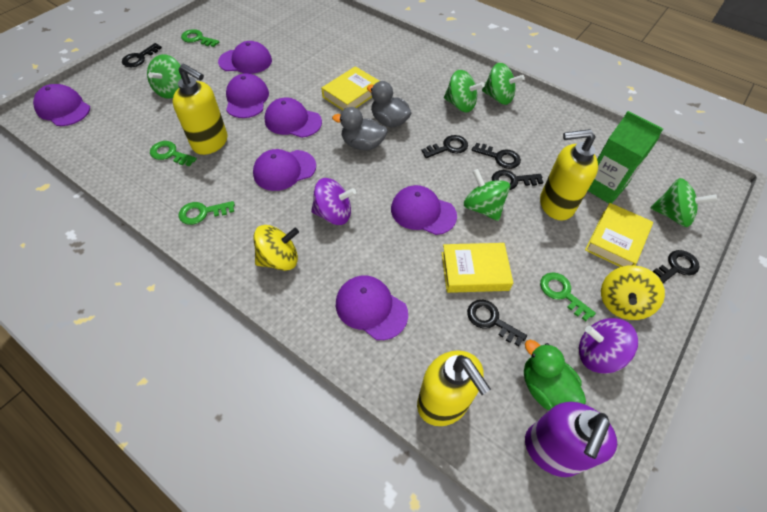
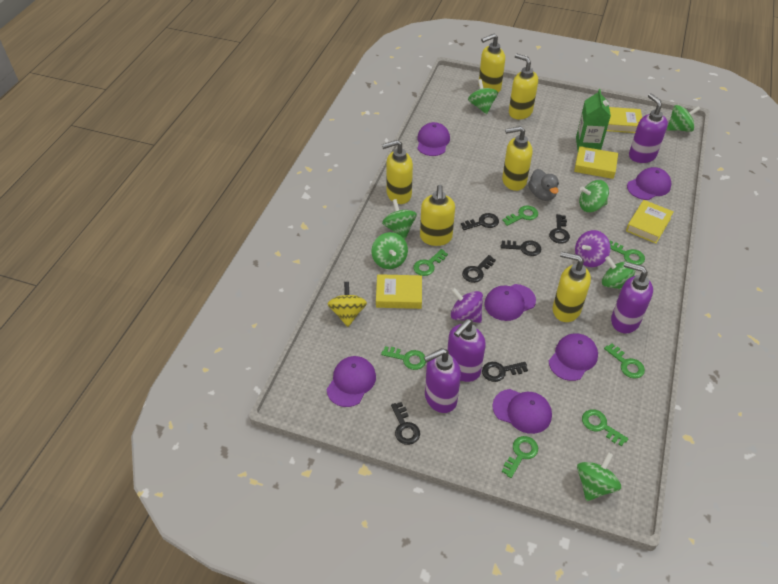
green duck: 1 -> 0
green key: 4 -> 7
green spinning top: 5 -> 7
grey duck: 2 -> 1
purple cap: 7 -> 6
purple soap dispenser: 1 -> 4
yellow book: 3 -> 4
yellow soap dispenser: 3 -> 6
yellow spinning top: 2 -> 1

